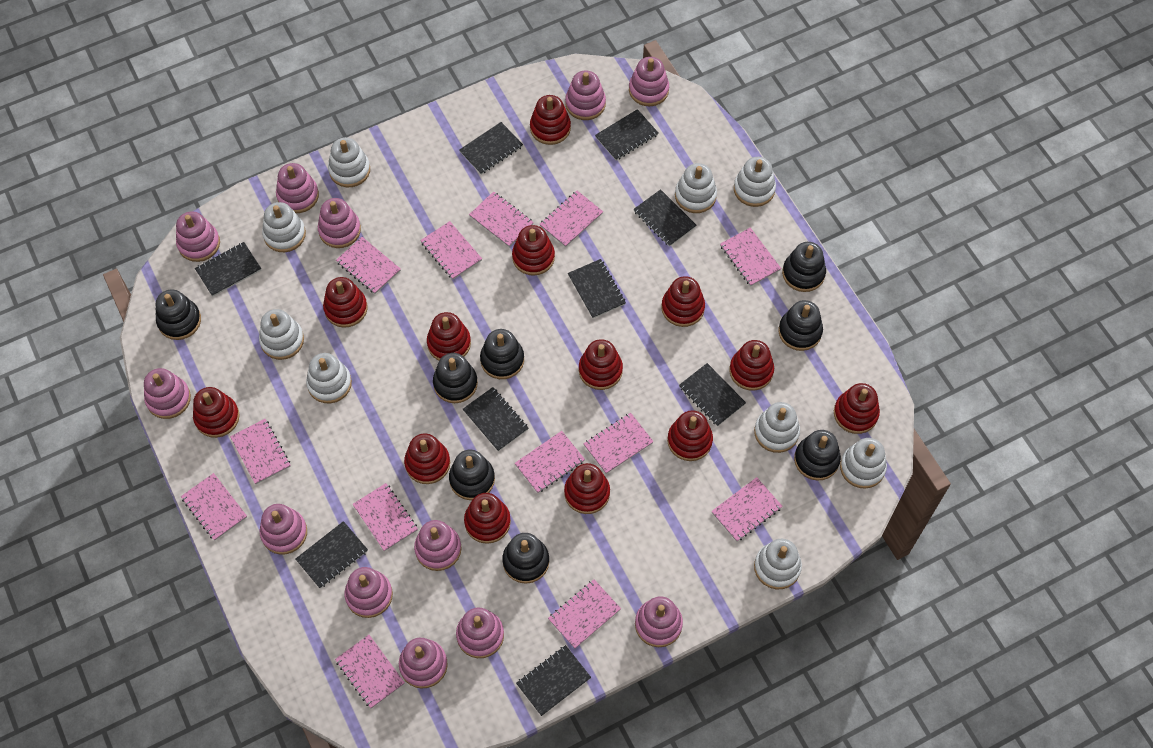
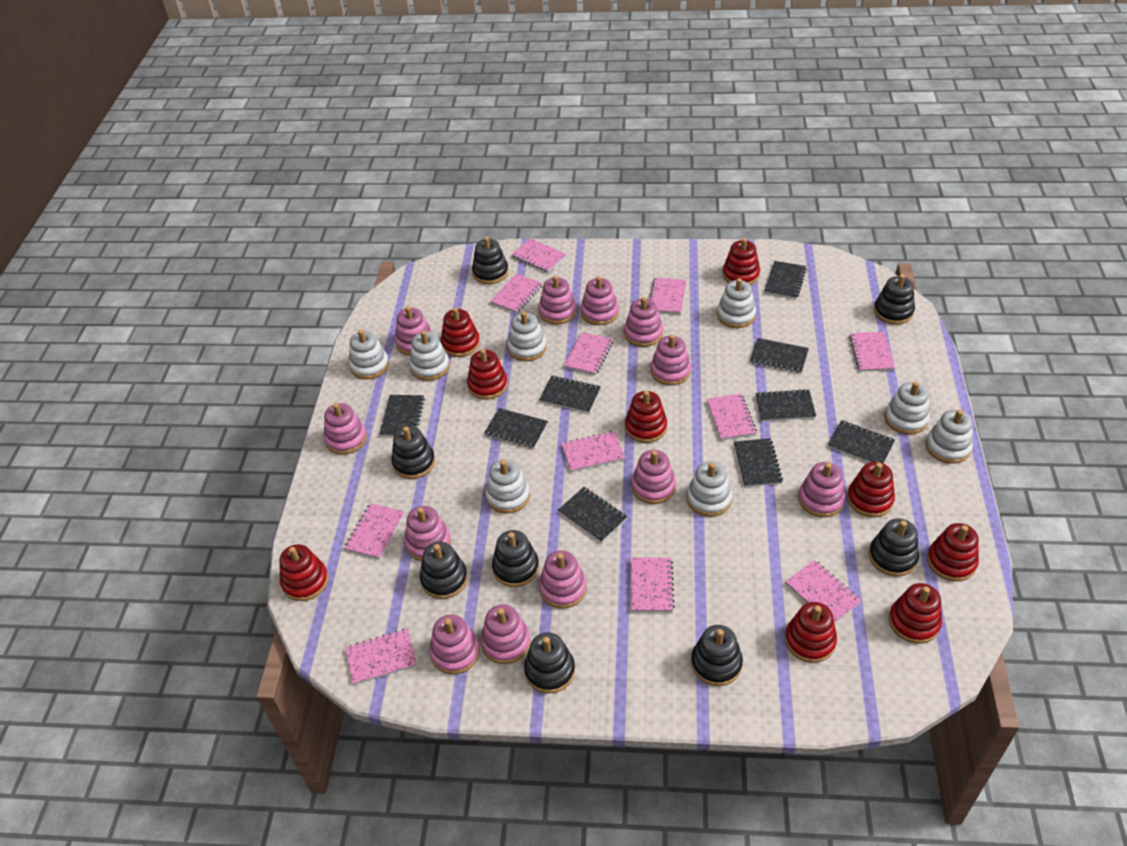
pink notebook: 13 -> 11
red stacking toy: 13 -> 9
white stacking toy: 9 -> 8

